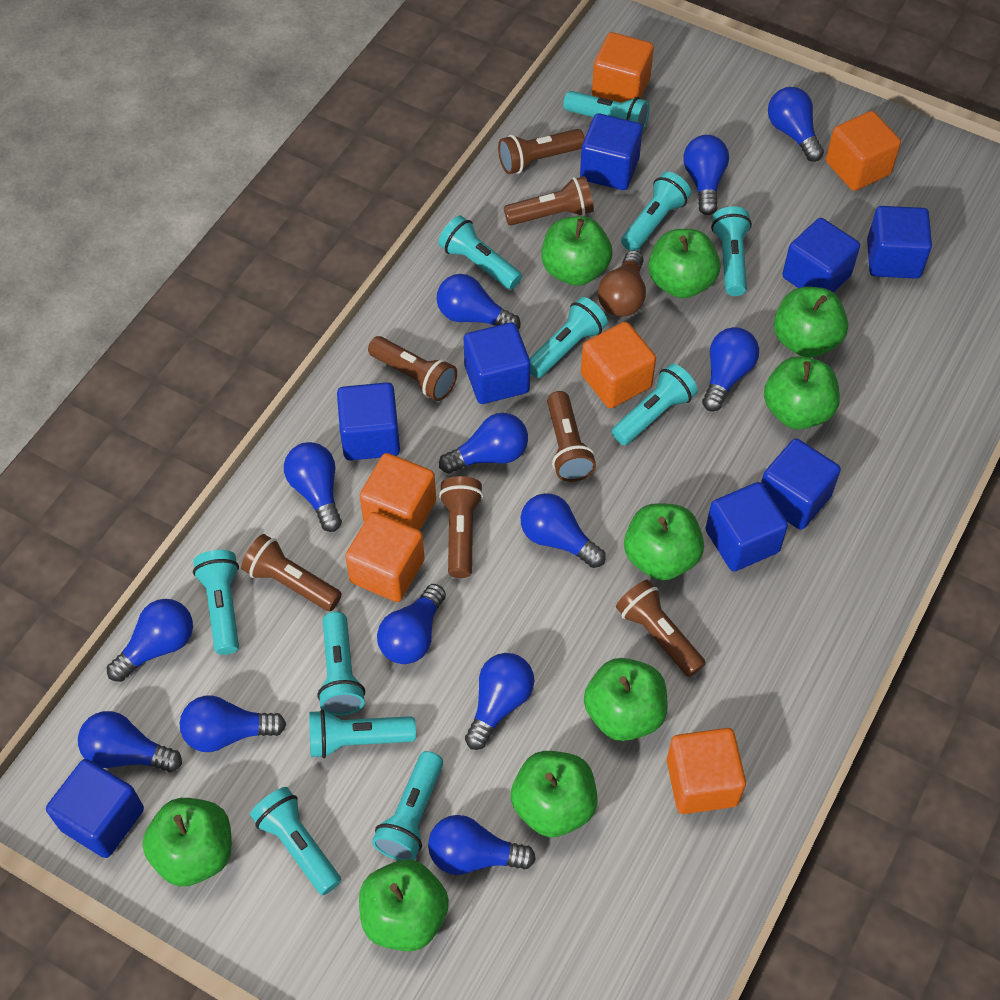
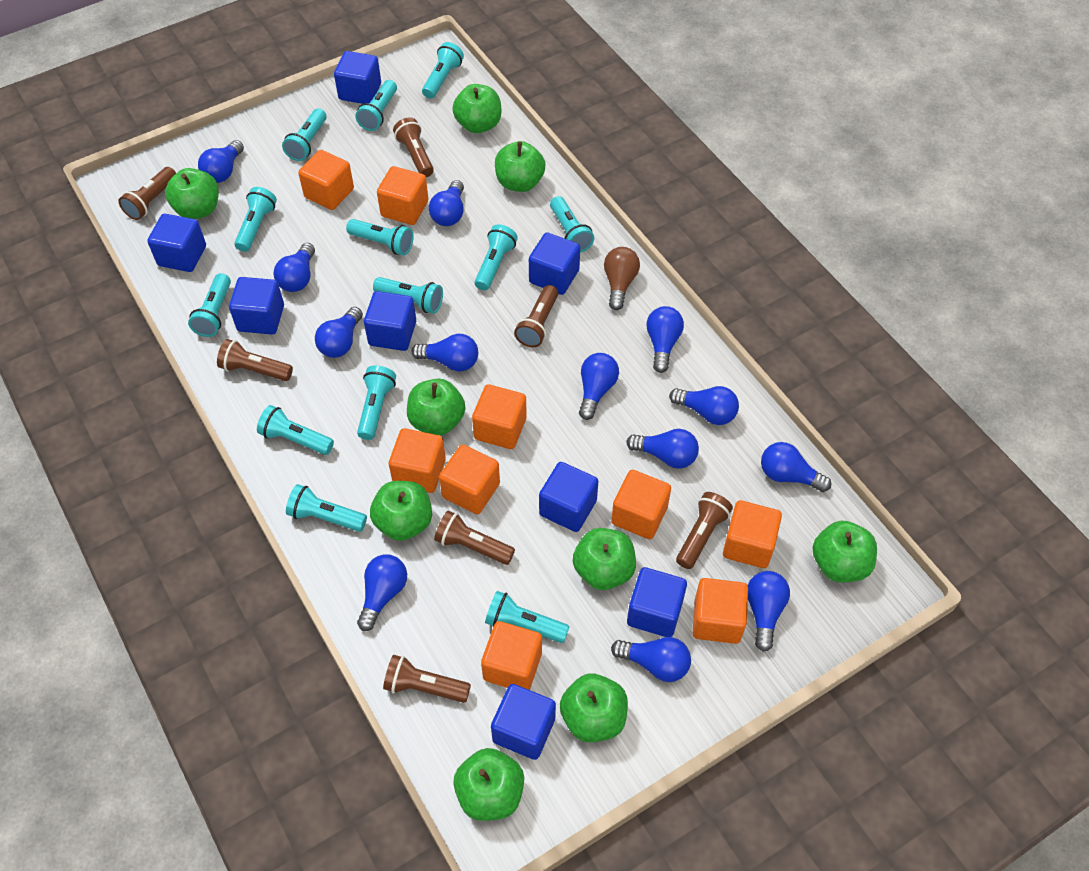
orange cube: 6 -> 9
turquoise flashlight: 11 -> 13

